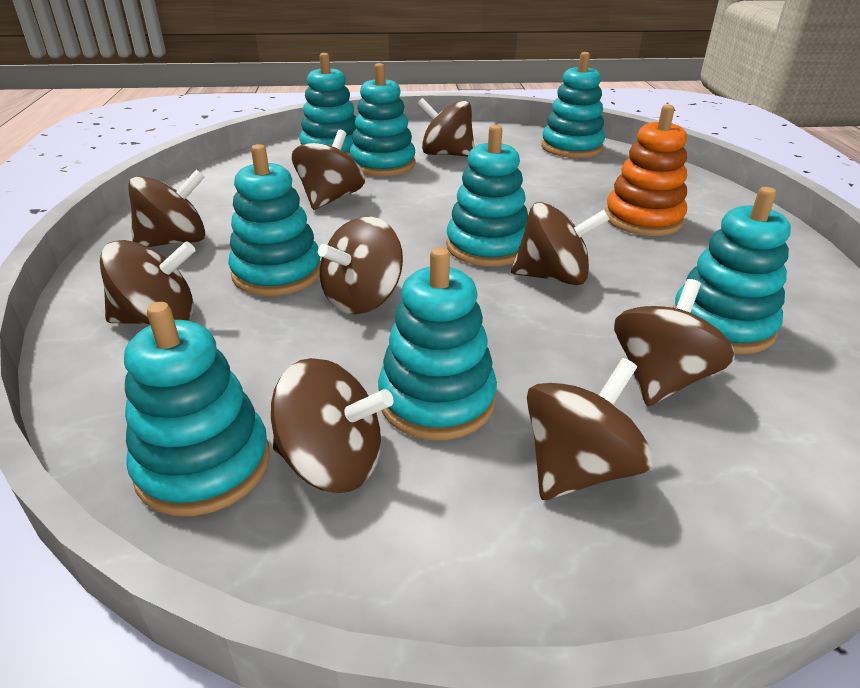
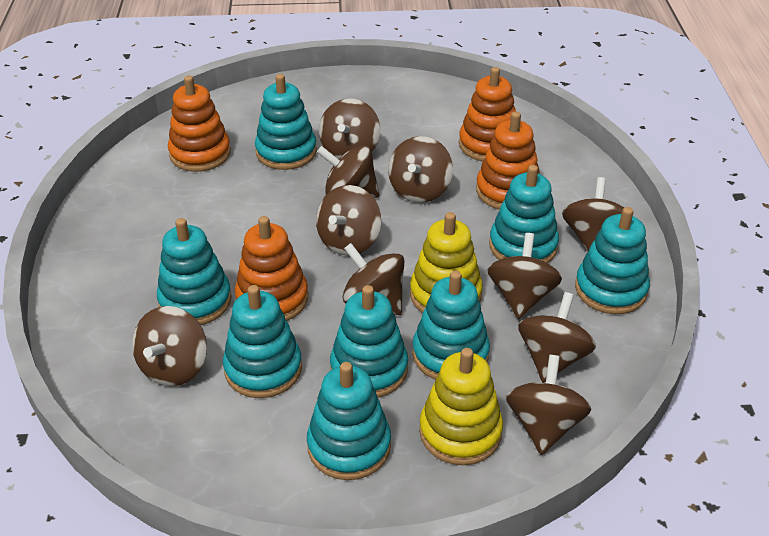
brown spinning top: 9 -> 10
orange stacking toy: 1 -> 4
yellow stacking toy: 0 -> 2

